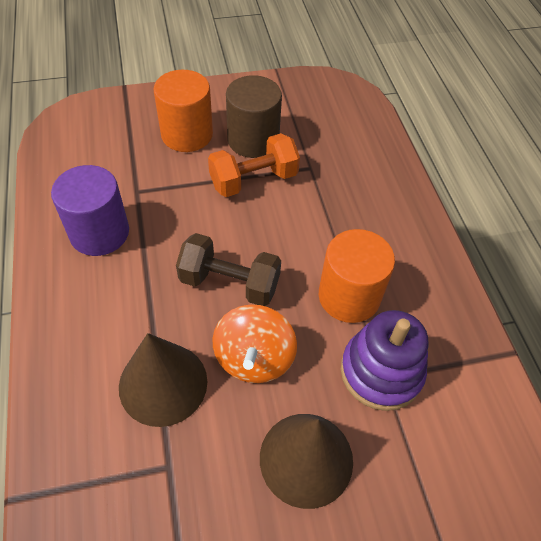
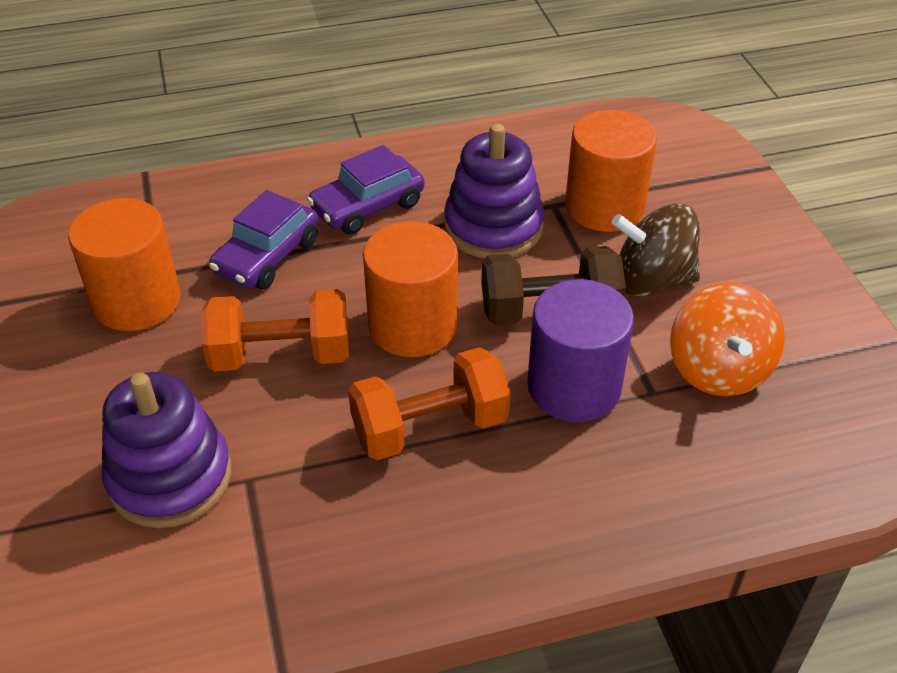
brown cone: 2 -> 0
brown cylinder: 1 -> 0
brown spinning top: 0 -> 1
orange cylinder: 2 -> 3
orange dumbbell: 1 -> 2
purple car: 0 -> 2
purple stacking toy: 1 -> 2

